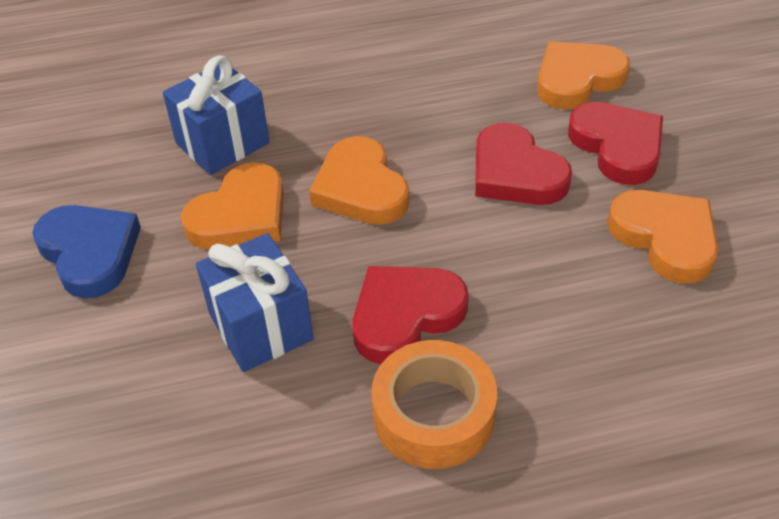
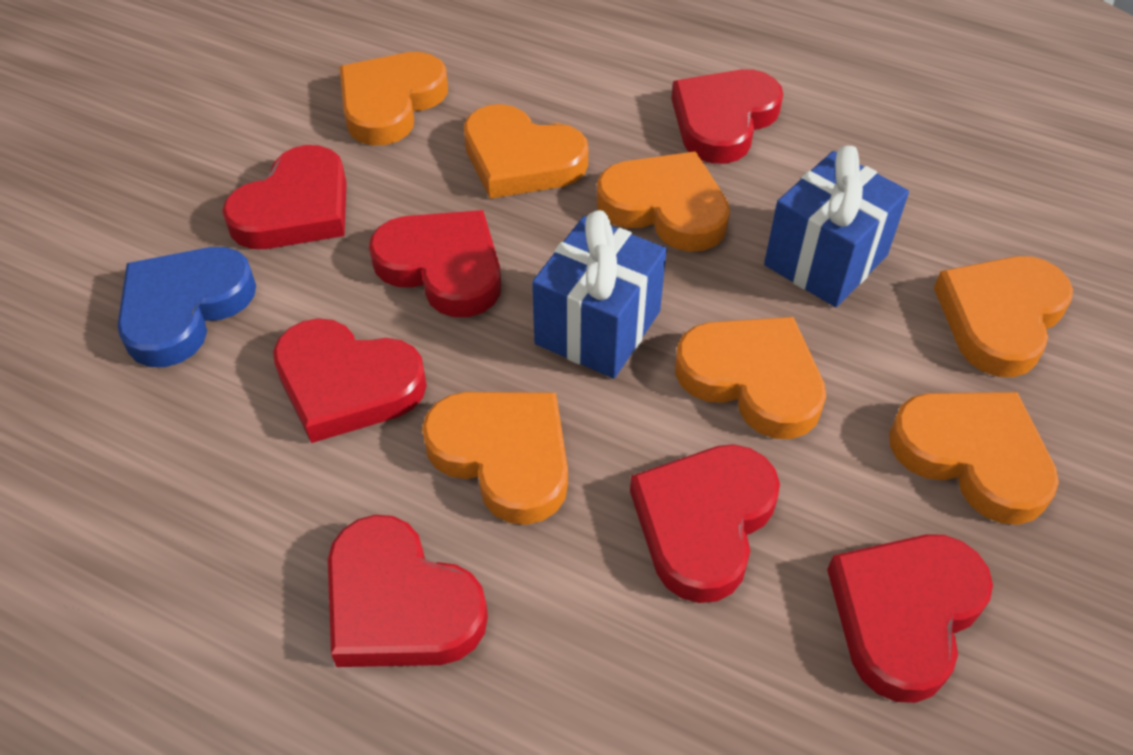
orange heart: 4 -> 7
orange tape: 1 -> 0
red heart: 3 -> 7

